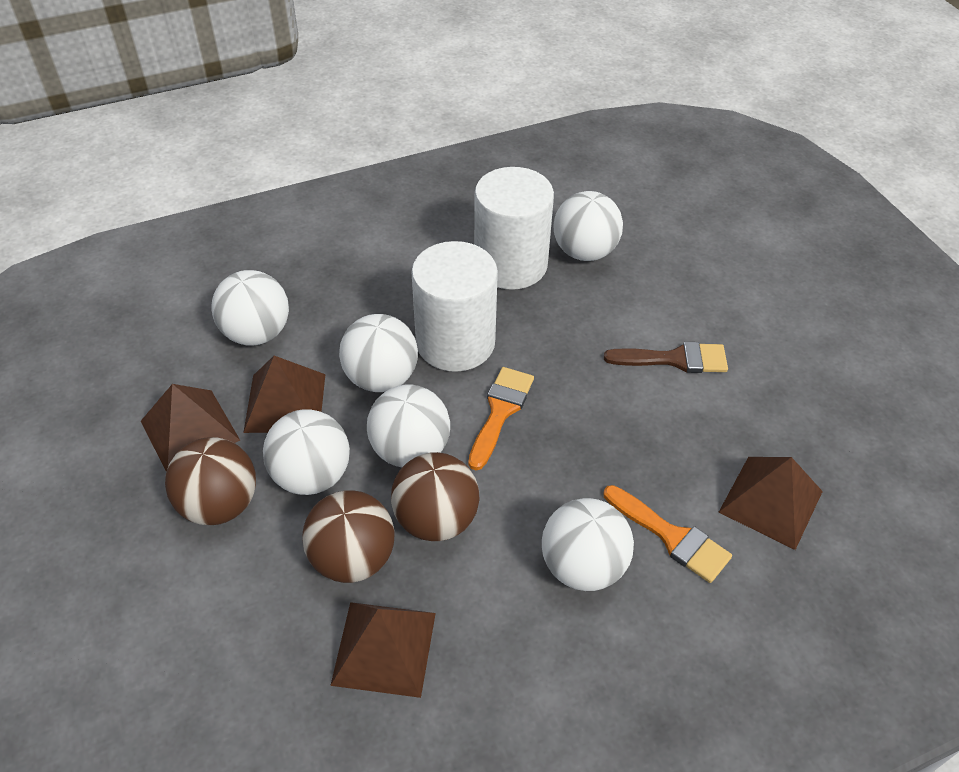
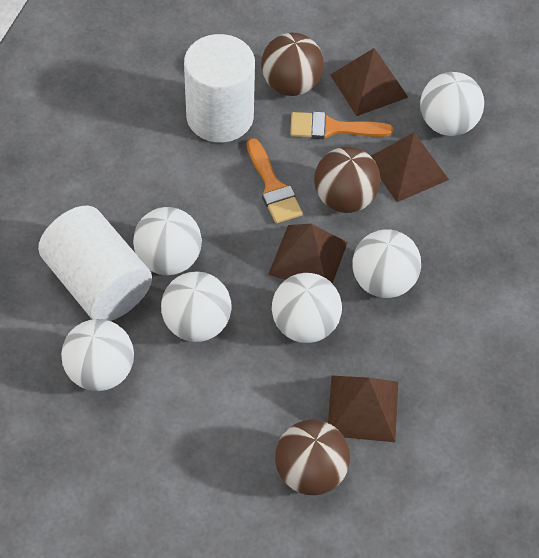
brown brush: 1 -> 0

